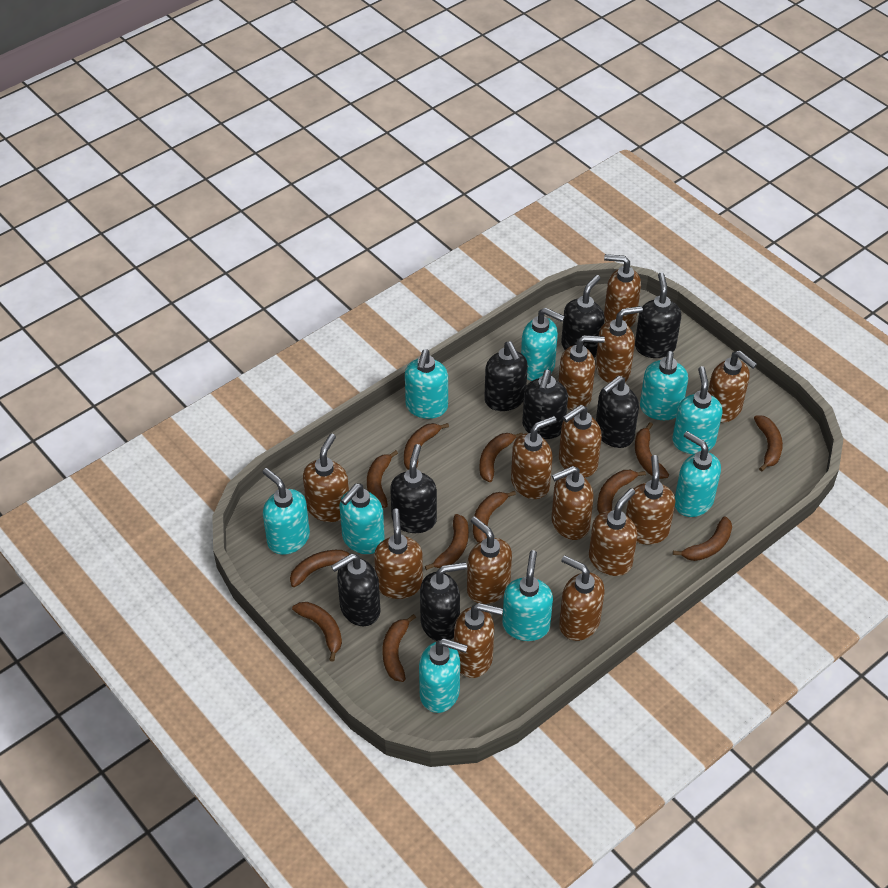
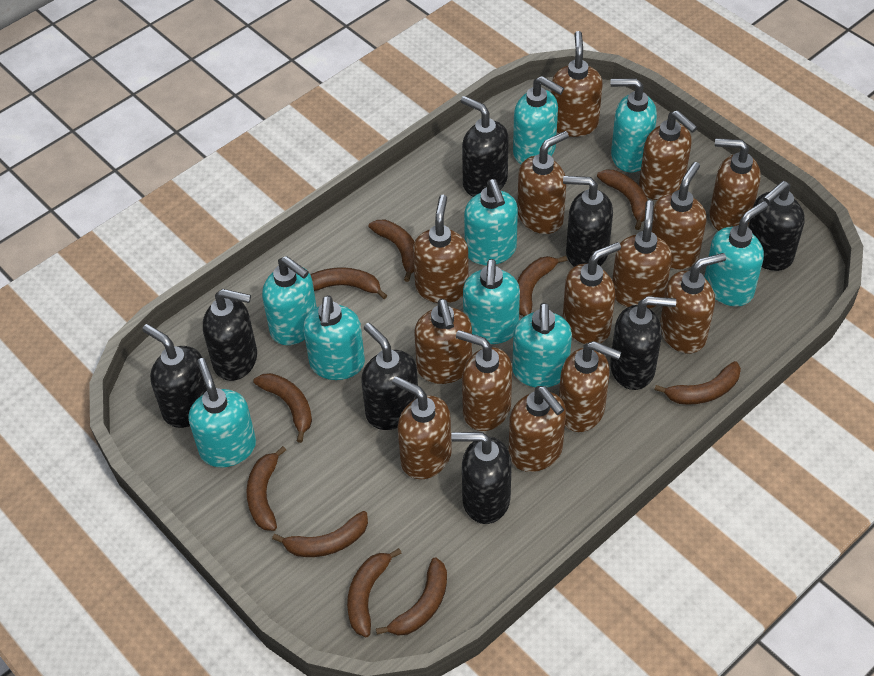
brown banana: 12 -> 10

